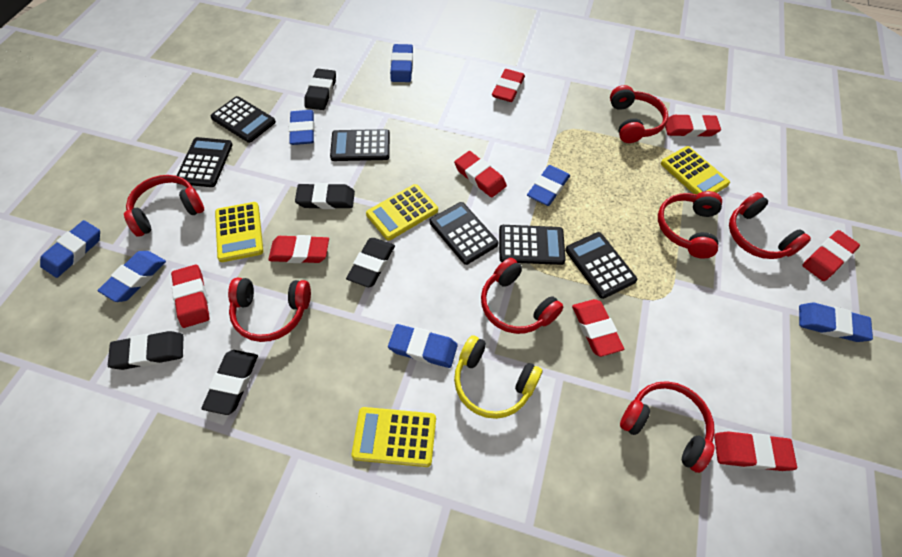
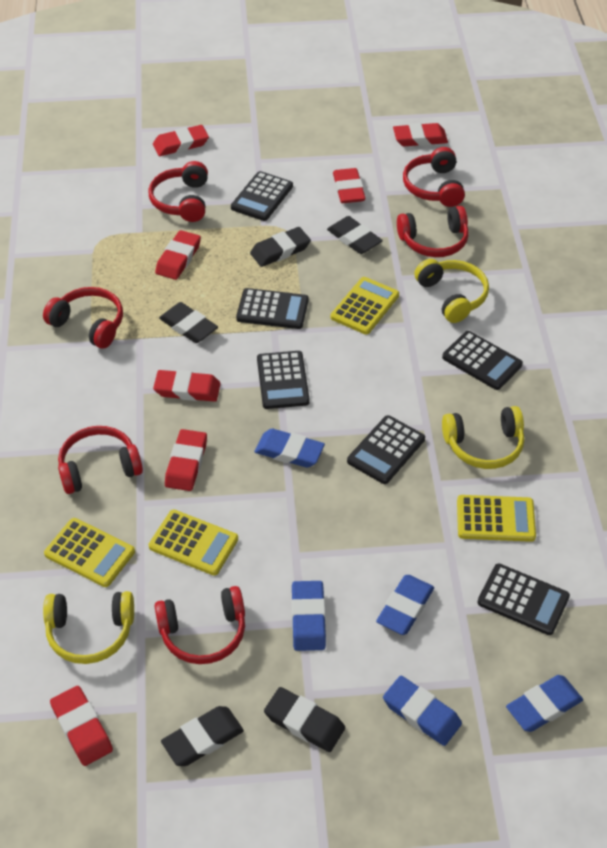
blue eraser: 7 -> 5
red eraser: 8 -> 7
red headphones: 7 -> 6
yellow headphones: 1 -> 3

